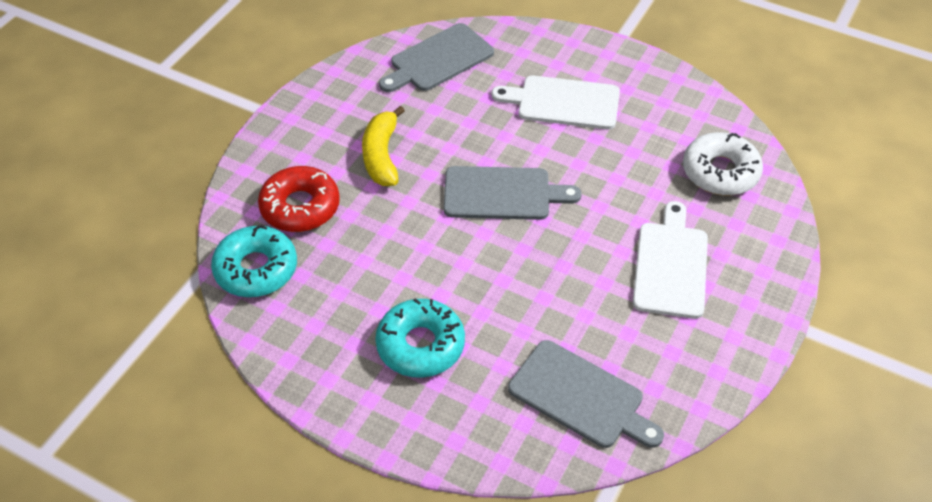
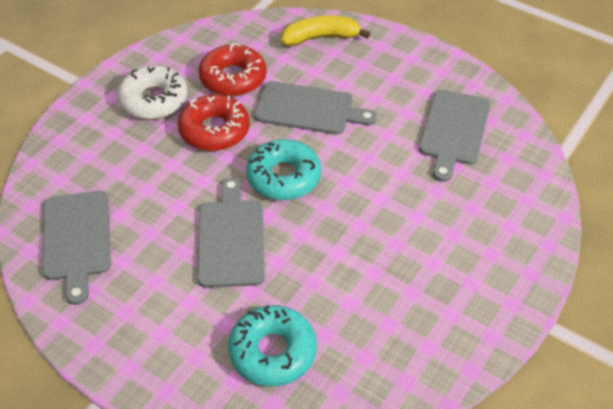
grey cutting board: 3 -> 4
red donut: 1 -> 2
white cutting board: 2 -> 0

